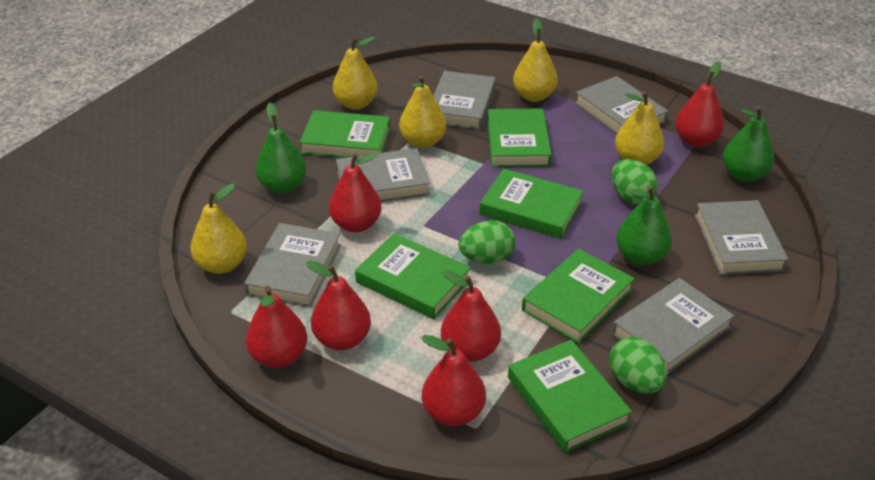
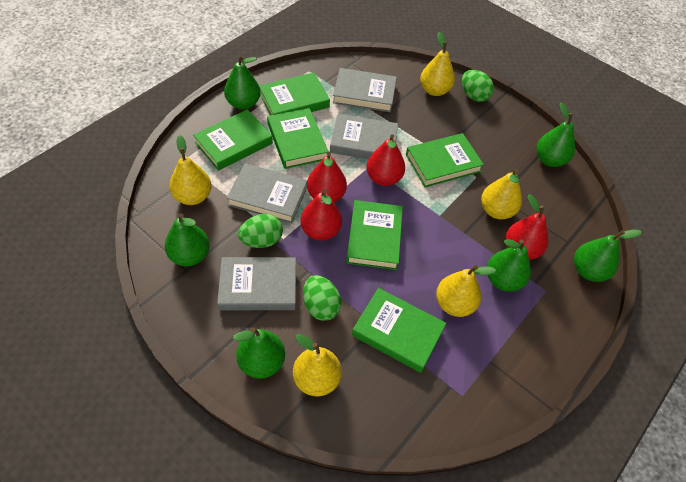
green pear: 3 -> 6
grey book: 6 -> 4
red pear: 6 -> 4

